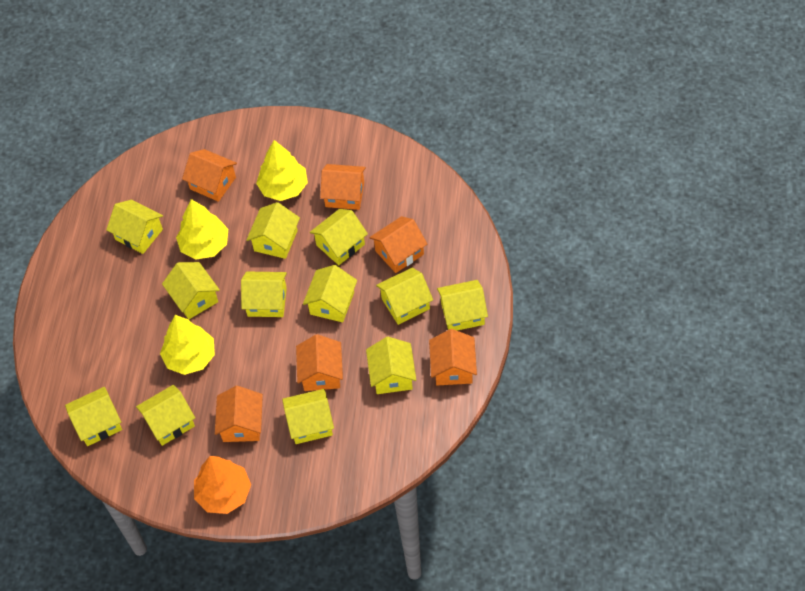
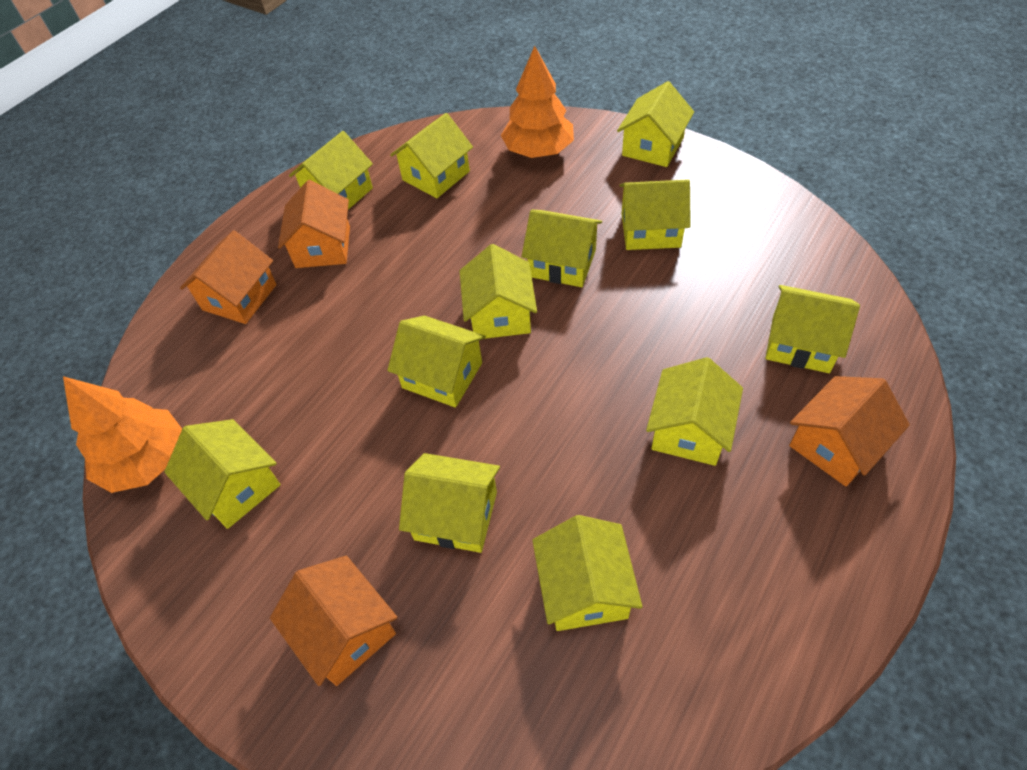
orange house: 6 -> 4
orange tree: 1 -> 2
yellow tree: 3 -> 0

